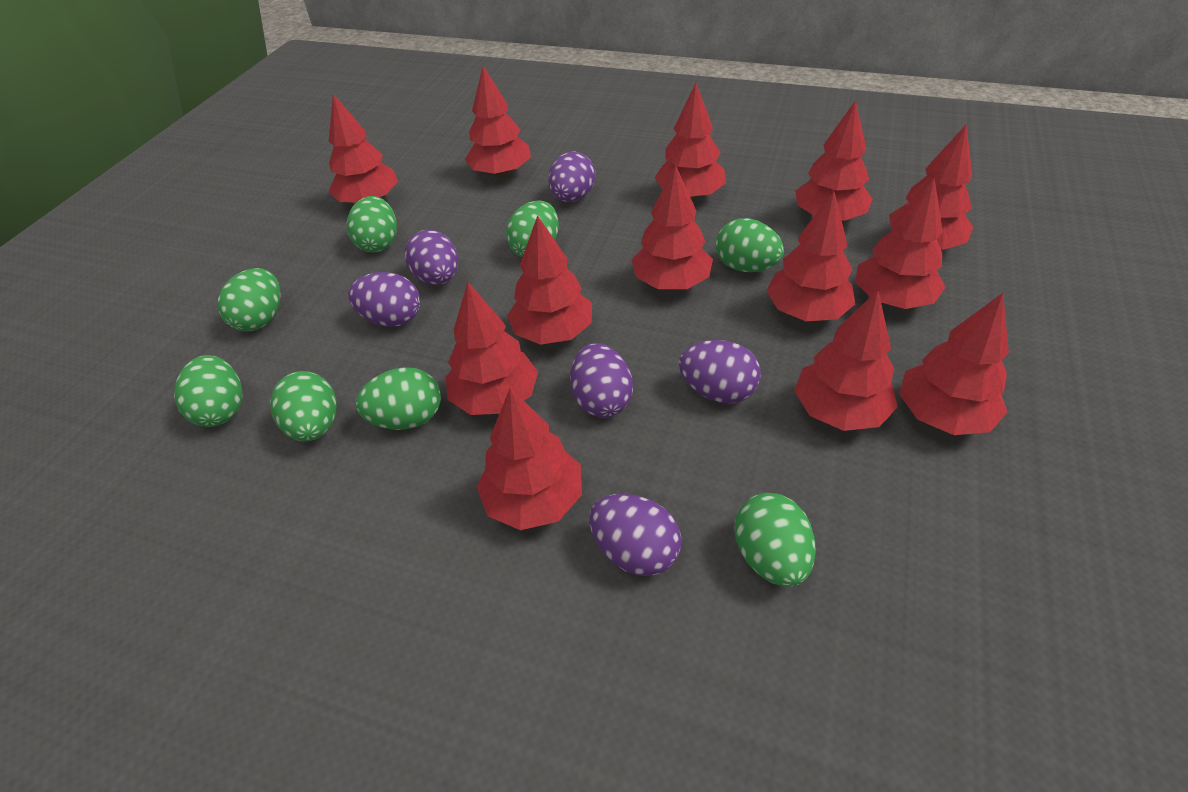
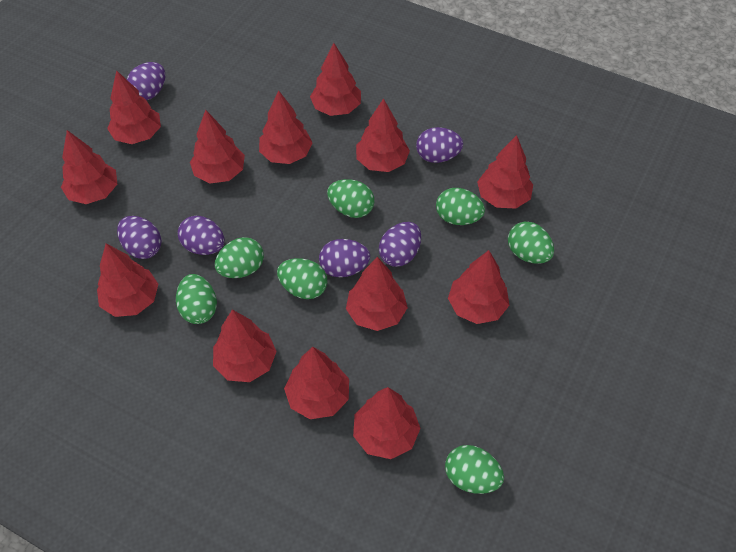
green egg: 8 -> 7

